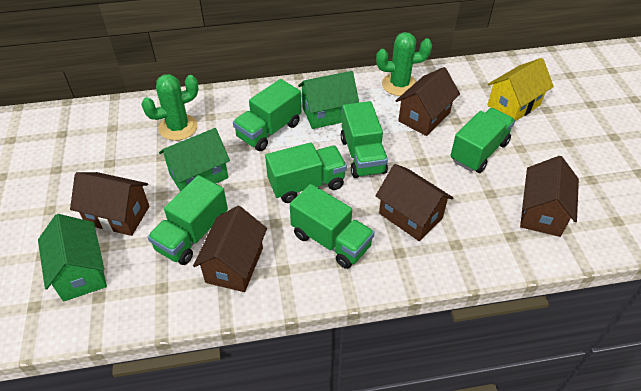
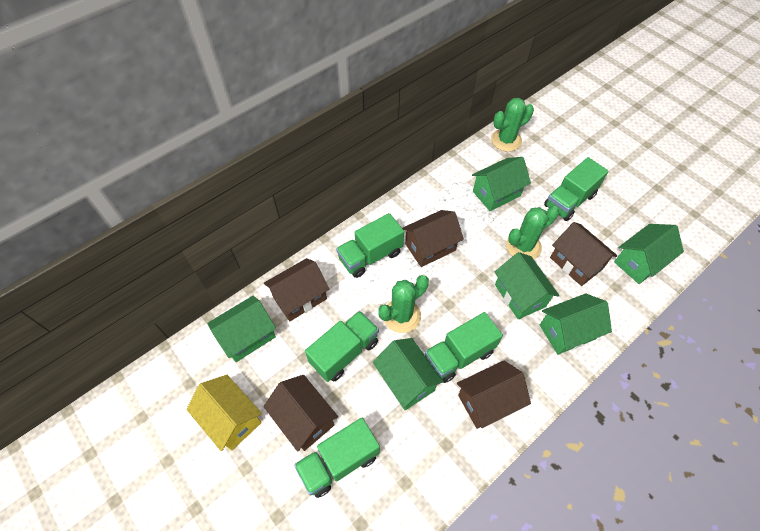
green cactus: 2 -> 3
green house: 3 -> 6
green truck: 6 -> 5

